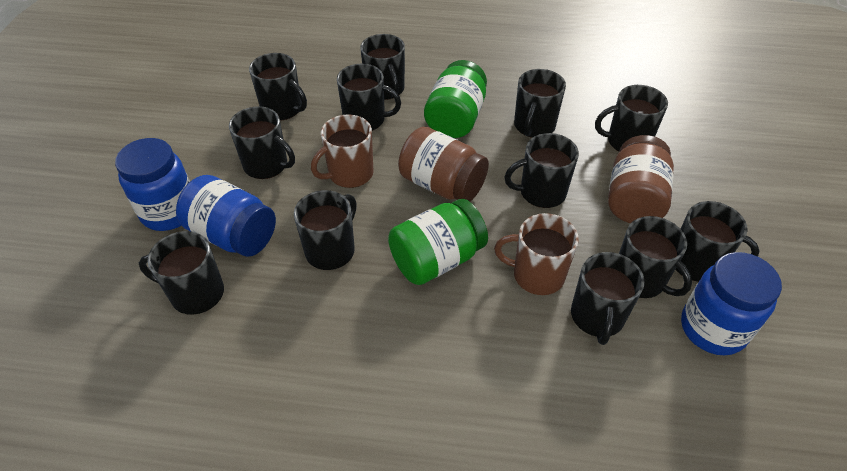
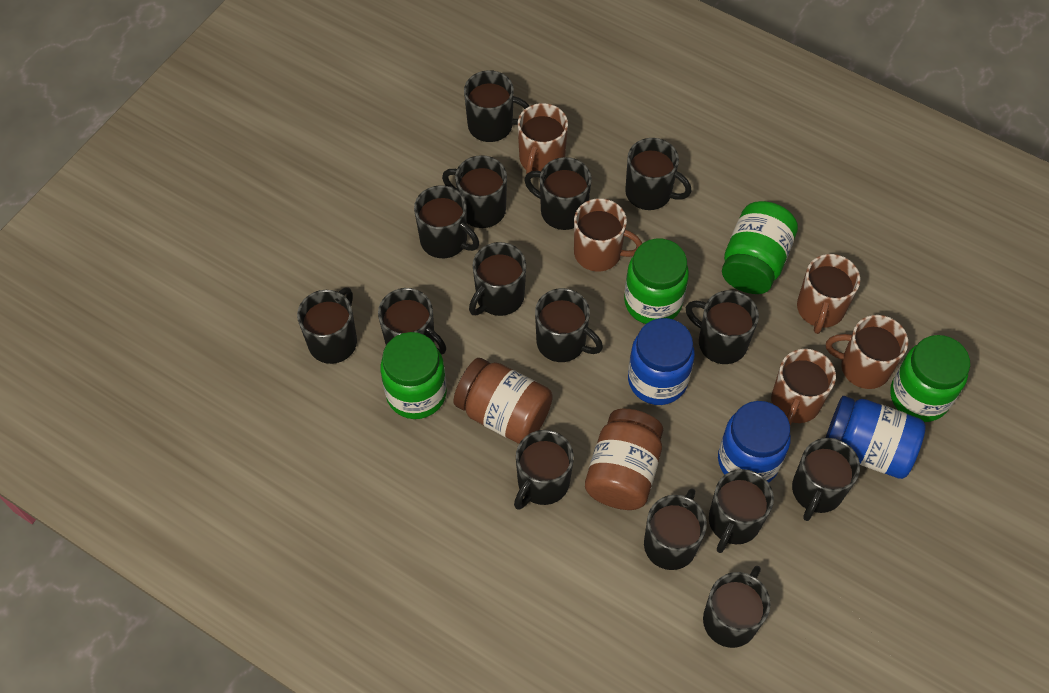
black mug: 12 -> 15
brown mug: 2 -> 5
green jar: 2 -> 4

